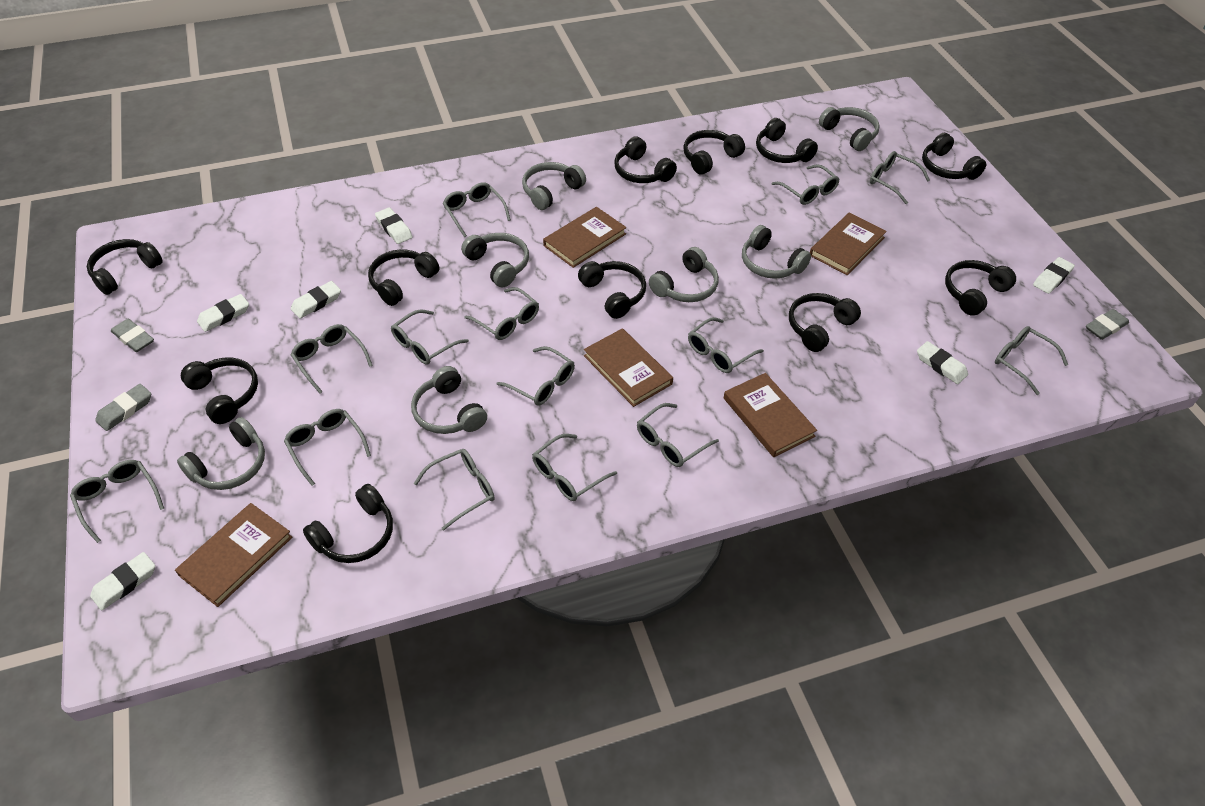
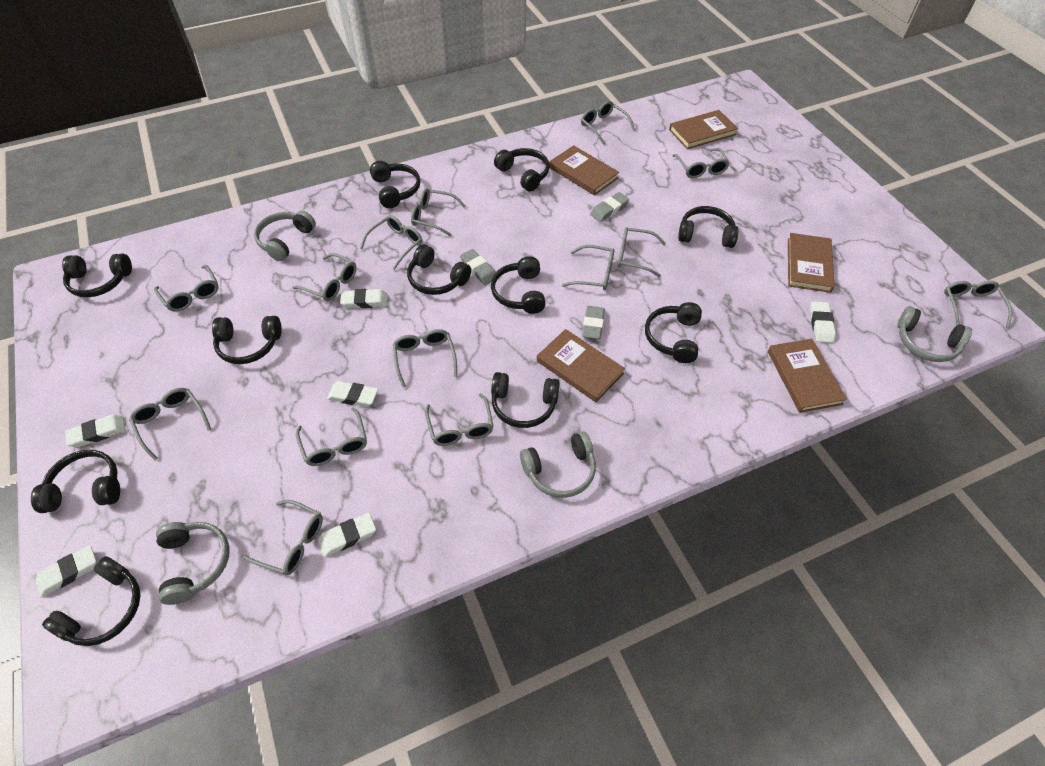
grey headphones: 7 -> 4

